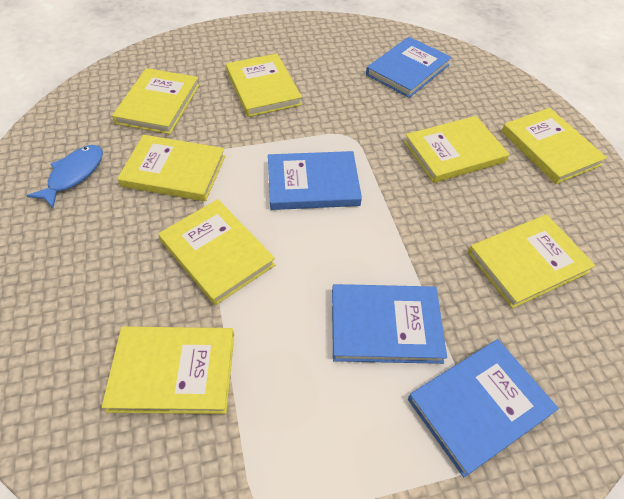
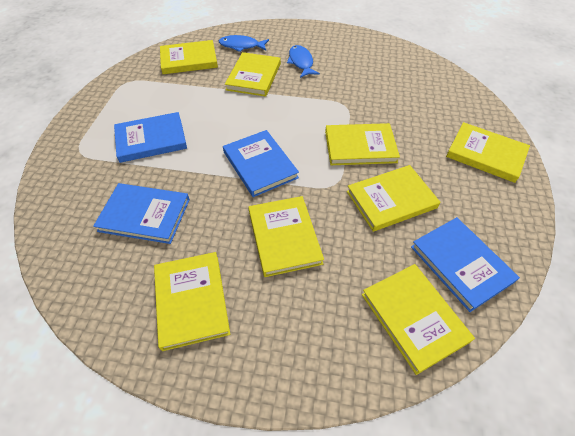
blue fish: 1 -> 2

